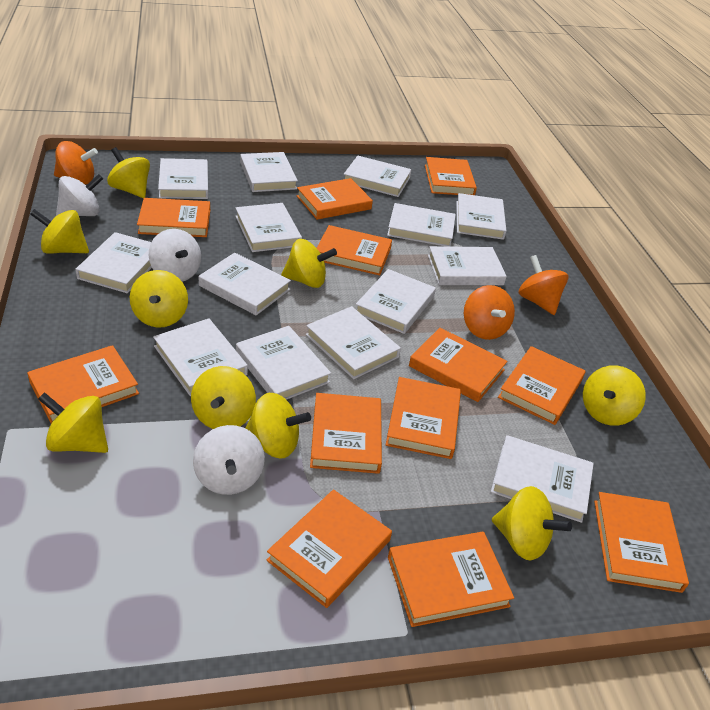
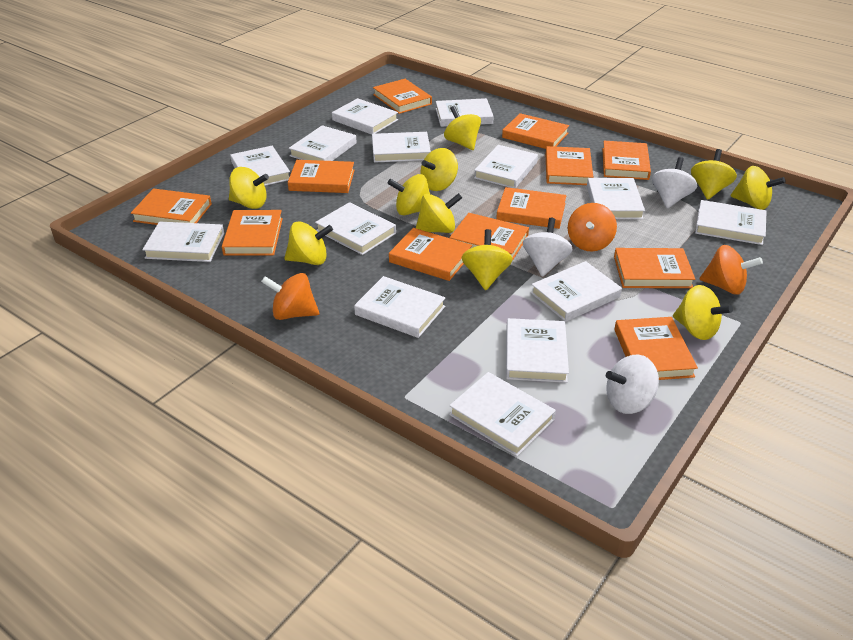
yellow spinning top: 9 -> 10

